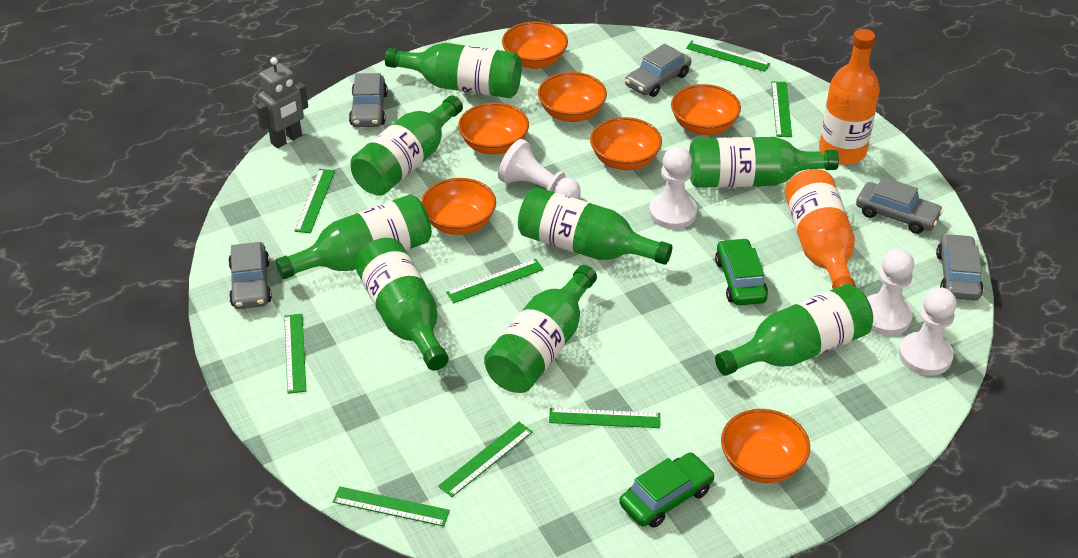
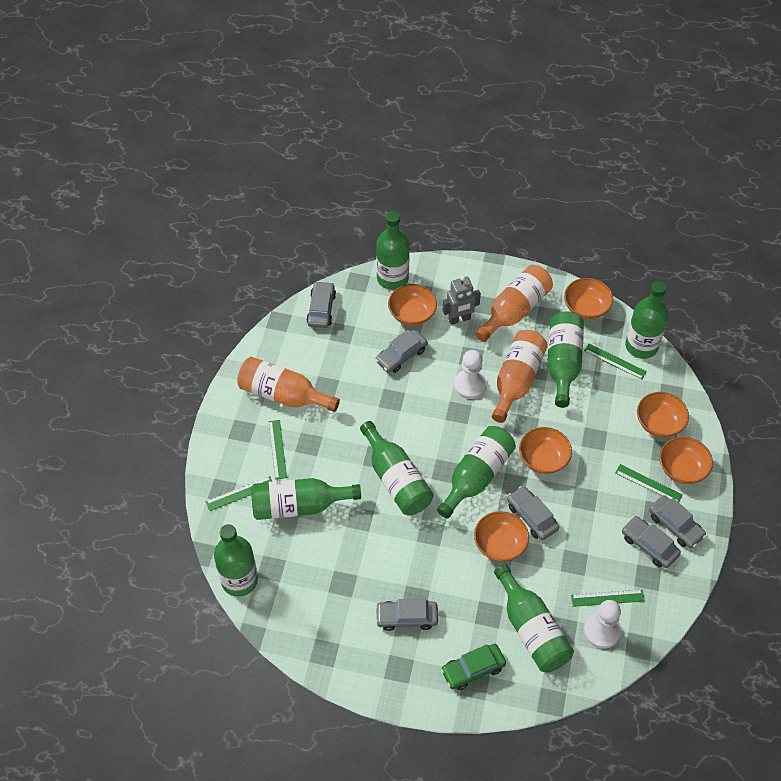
green car: 2 -> 1
green ruler: 8 -> 5
grey car: 5 -> 6
orange bottle: 2 -> 3
orange bowl: 7 -> 6
white pawn: 4 -> 2

